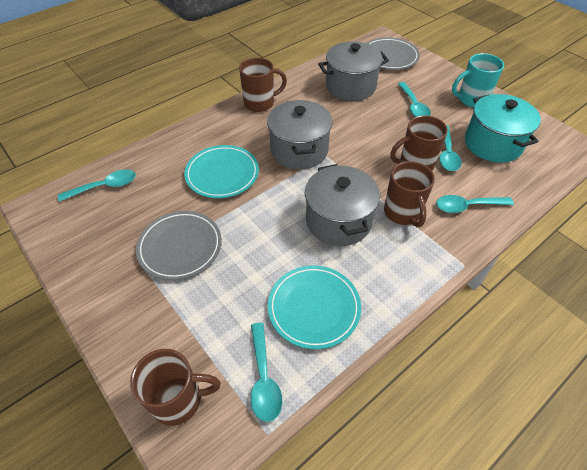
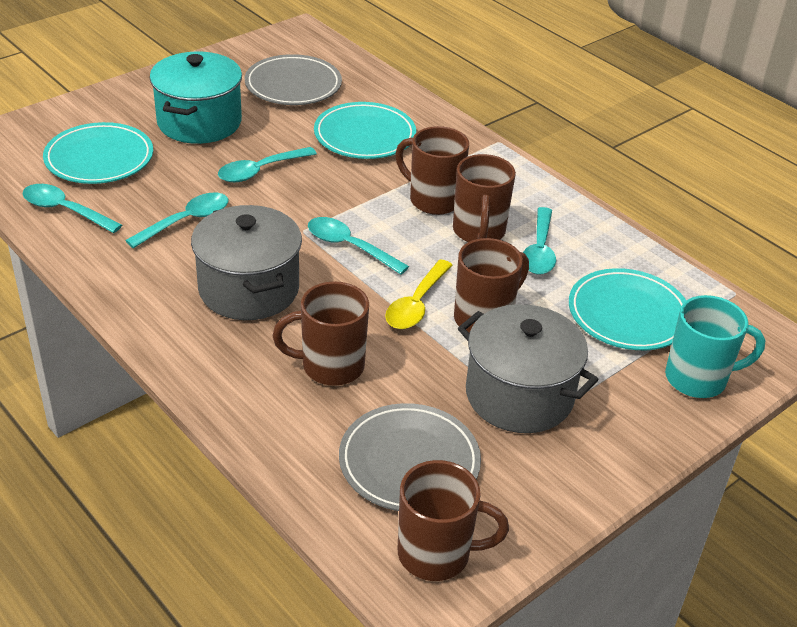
brown mug: 4 -> 5
grey pot: 3 -> 2
turquoise plate: 2 -> 3
yellow spoon: 0 -> 1

